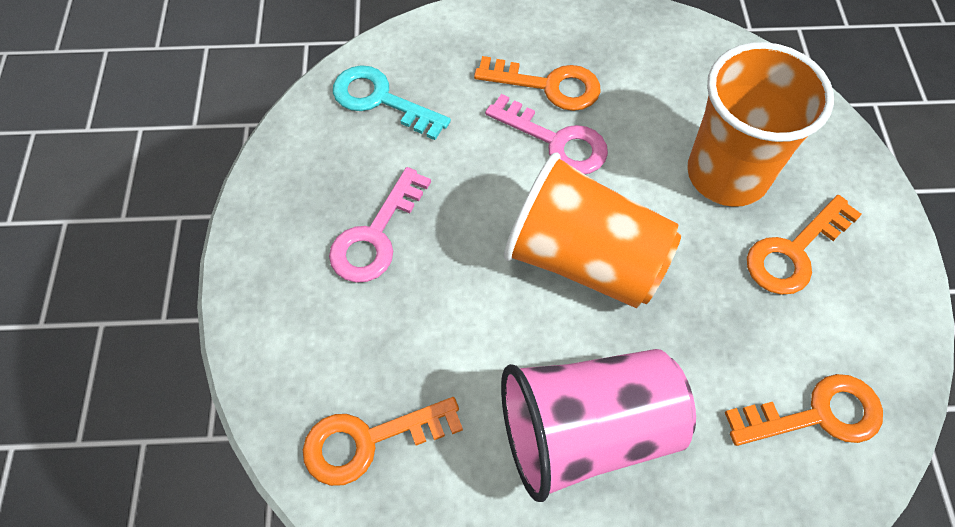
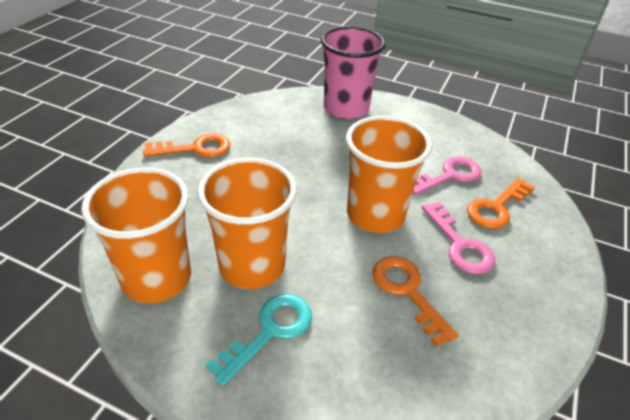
orange cup: 2 -> 3
orange key: 4 -> 3

